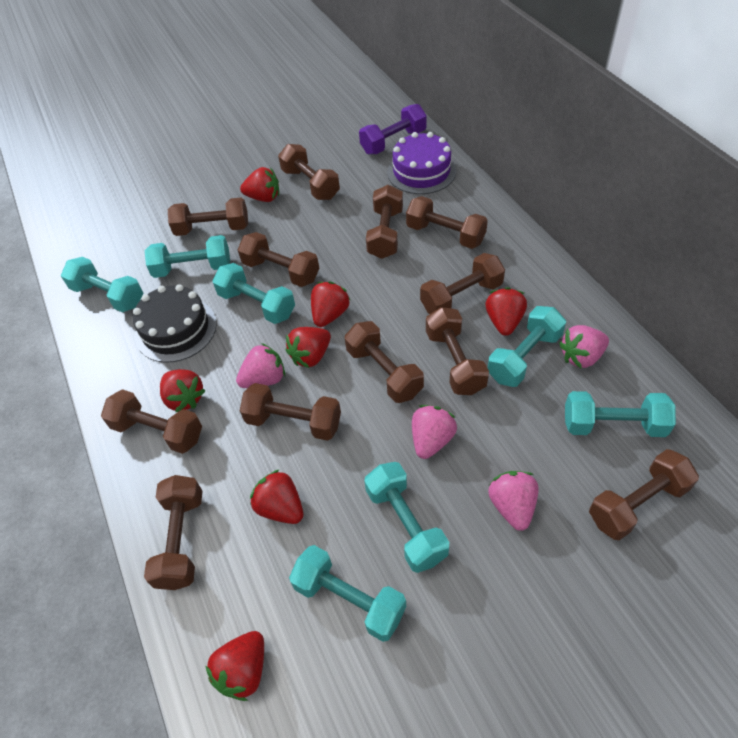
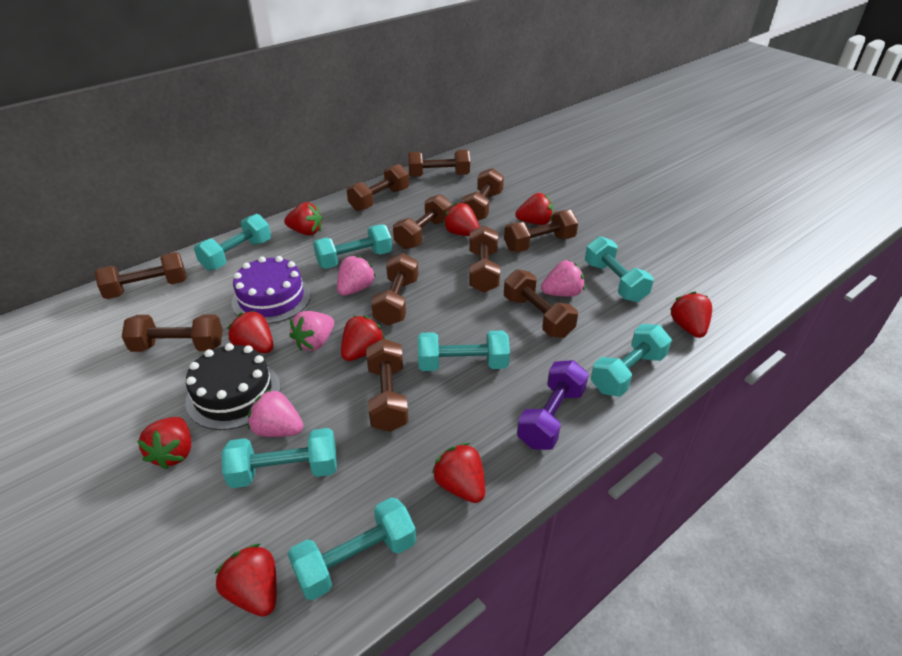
brown dumbbell: 12 -> 11
red strawberry: 7 -> 9

